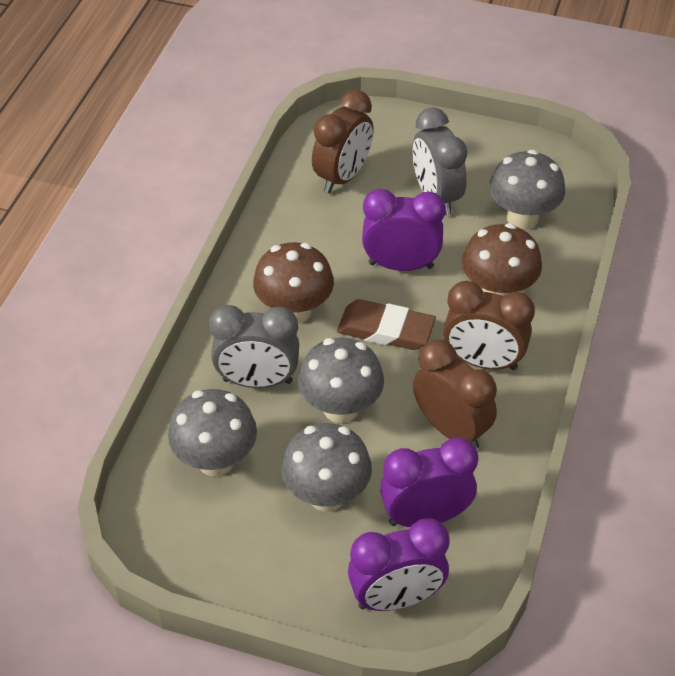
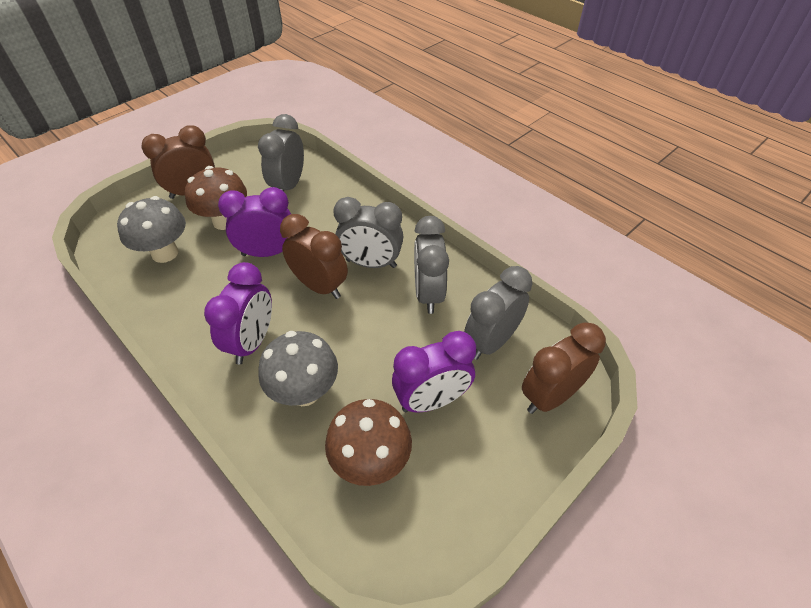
brown eraser: 1 -> 0
grey clock: 2 -> 4
grey mushroom: 4 -> 2

